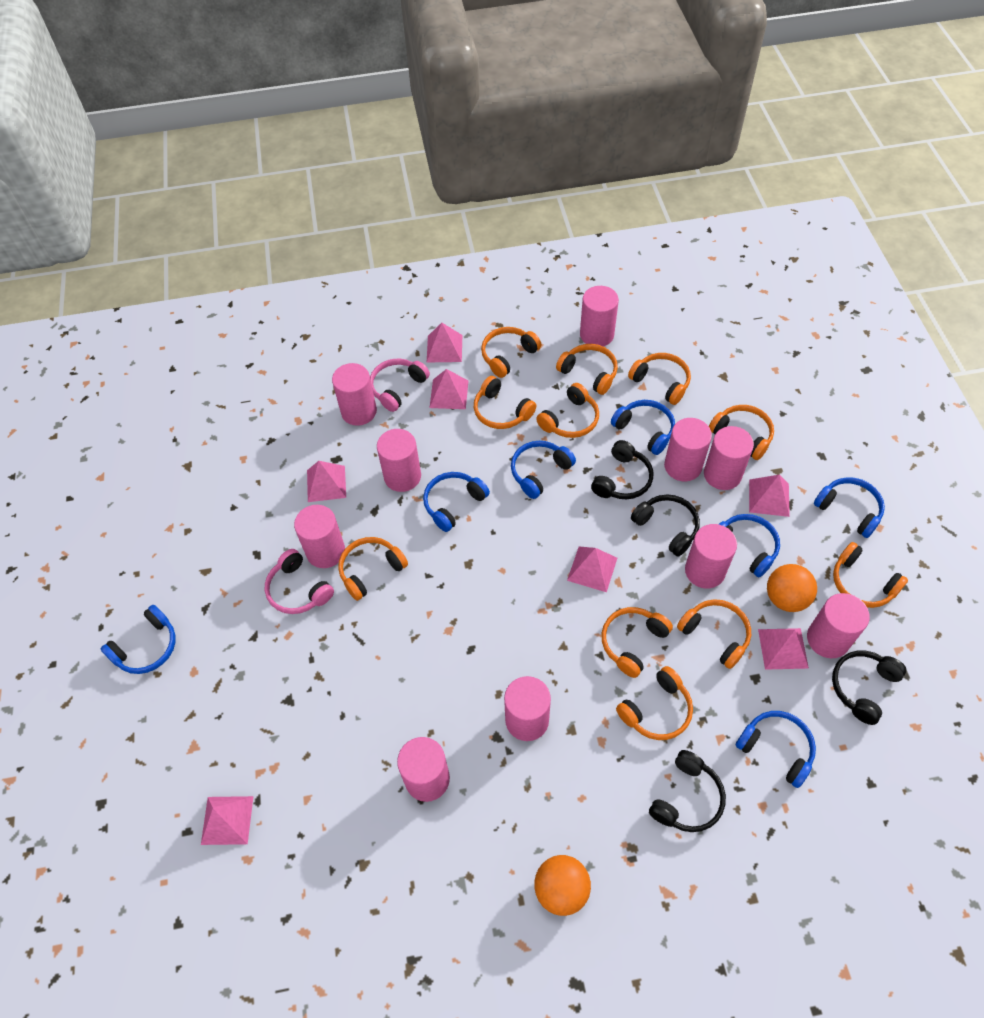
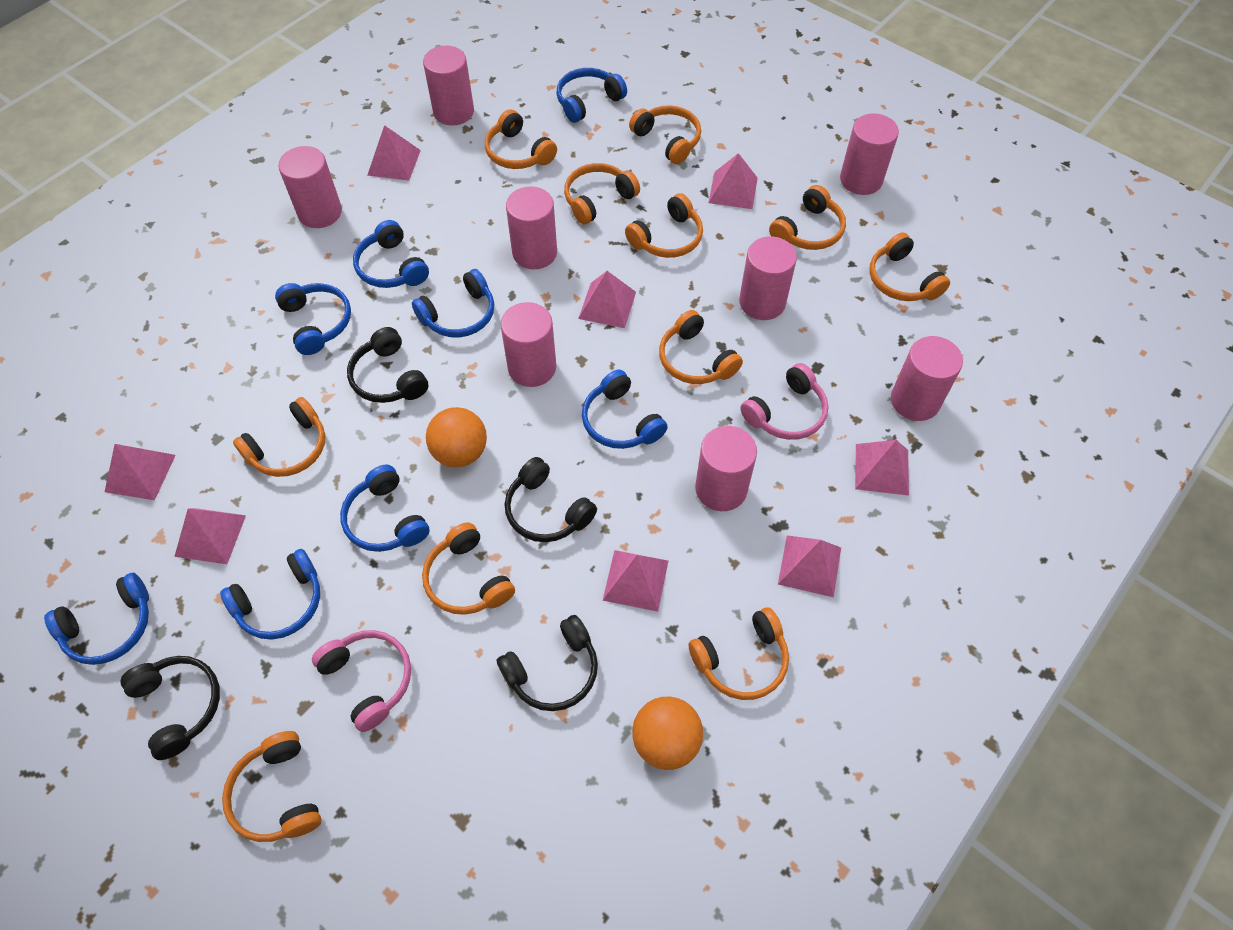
blue headphones: 7 -> 8
pink cylinder: 10 -> 8
pink pyramid: 7 -> 8

